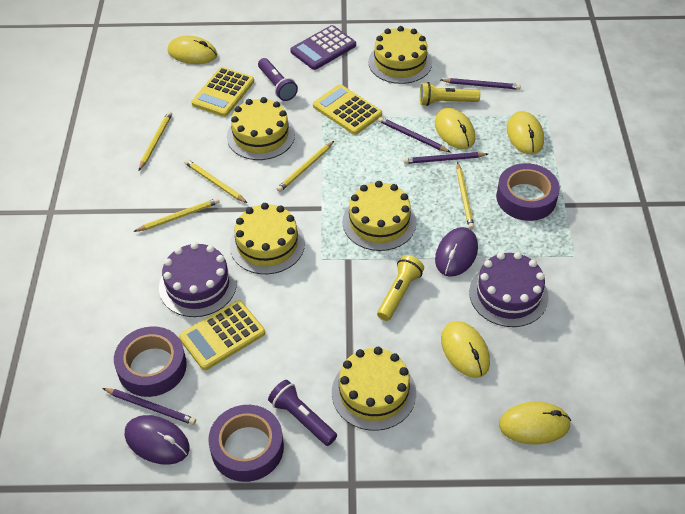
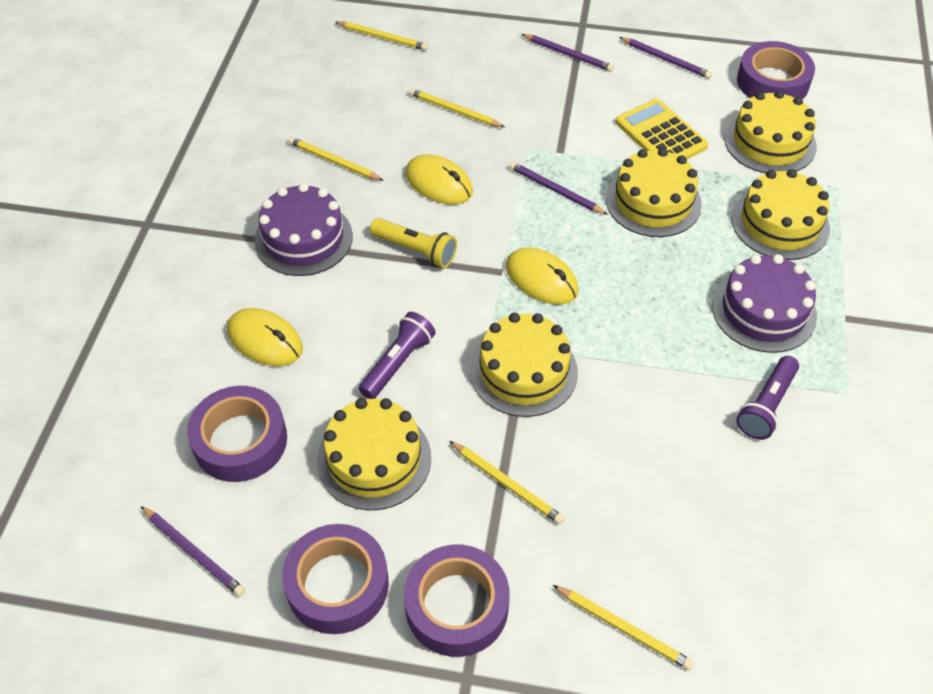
purple calculator: 1 -> 0
purple mouse: 2 -> 0
purple tape: 3 -> 4
yellow calculator: 3 -> 1
yellow flashlight: 2 -> 1
yellow mouse: 5 -> 3

